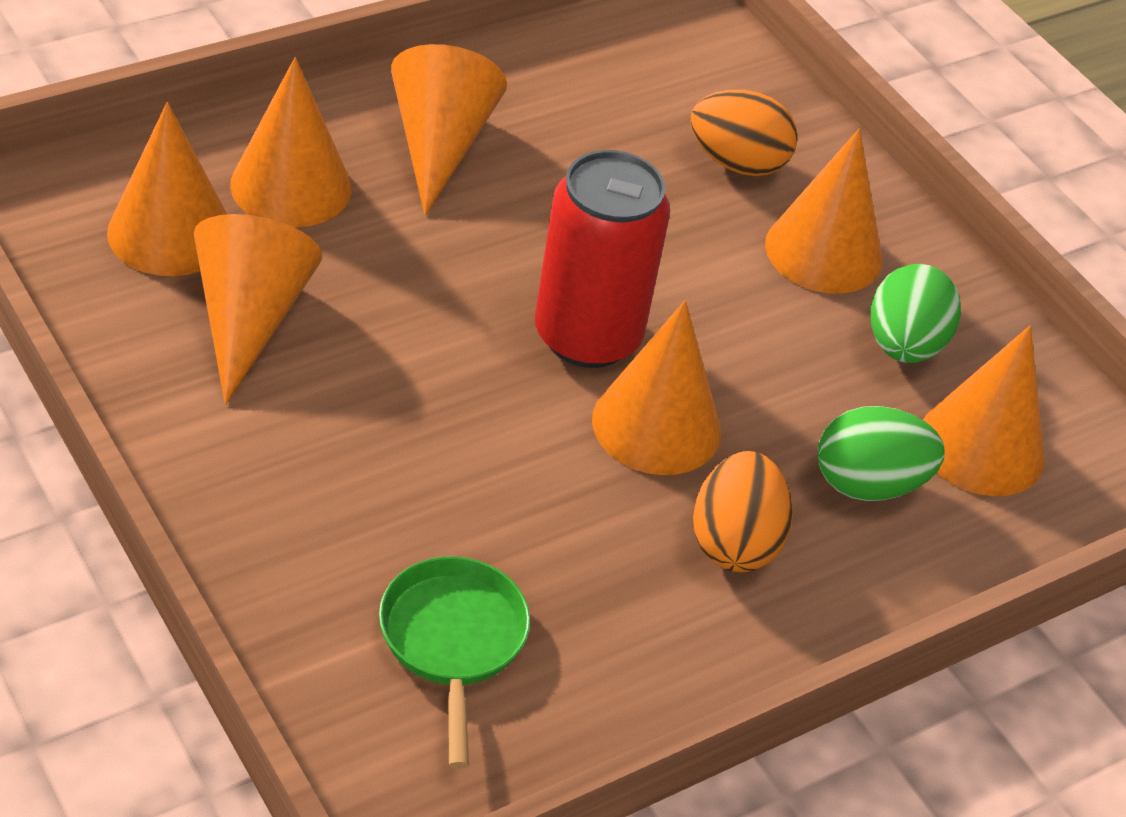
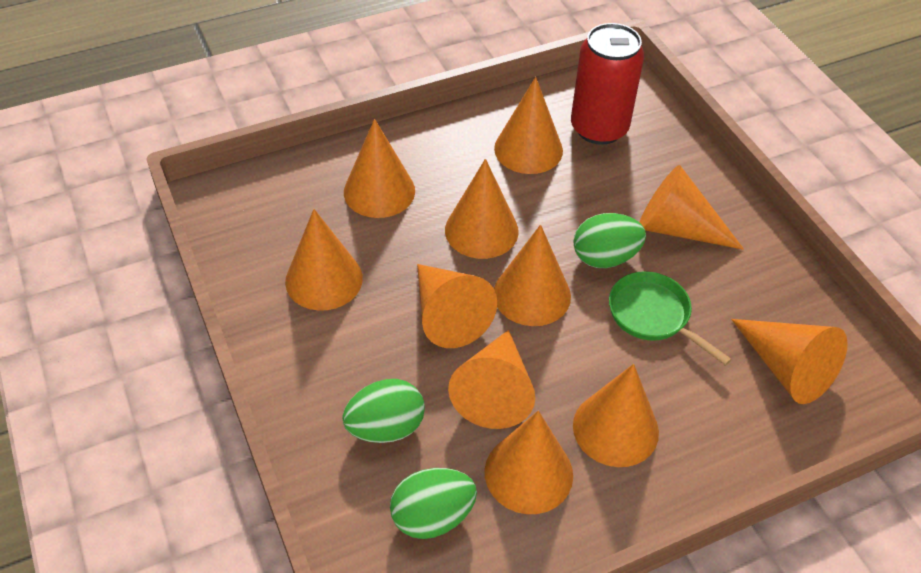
green egg: 2 -> 3
orange cone: 7 -> 11
orange egg: 2 -> 0

